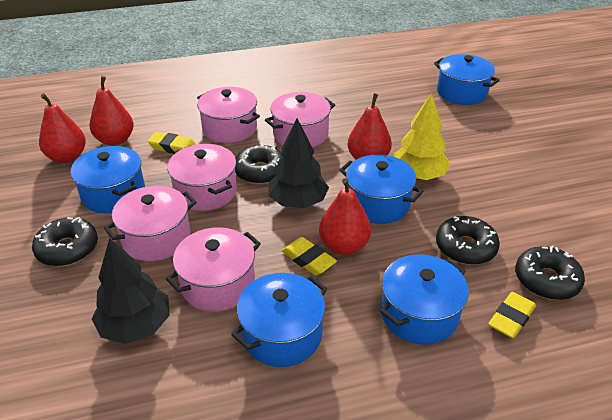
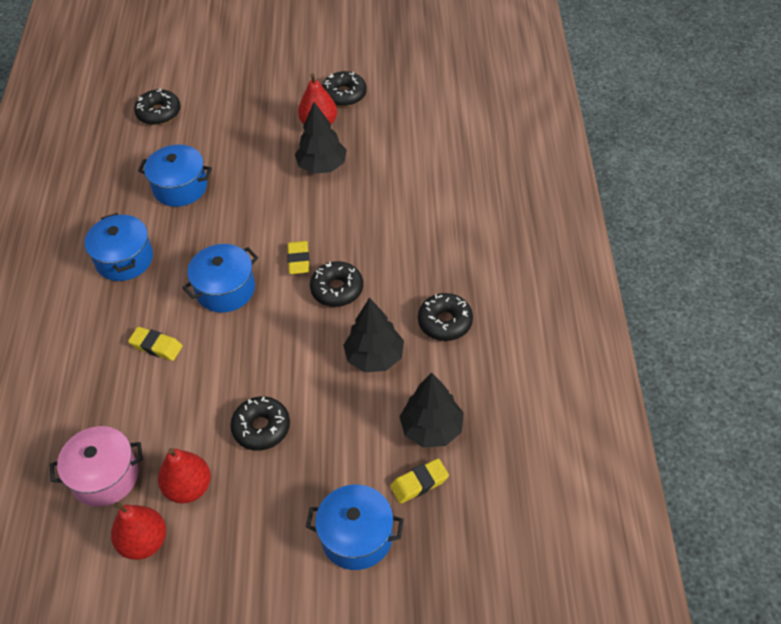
black donut: 4 -> 5
black tree: 2 -> 3
blue pot: 5 -> 4
pink pot: 5 -> 1
red pear: 4 -> 3
yellow tree: 1 -> 0

